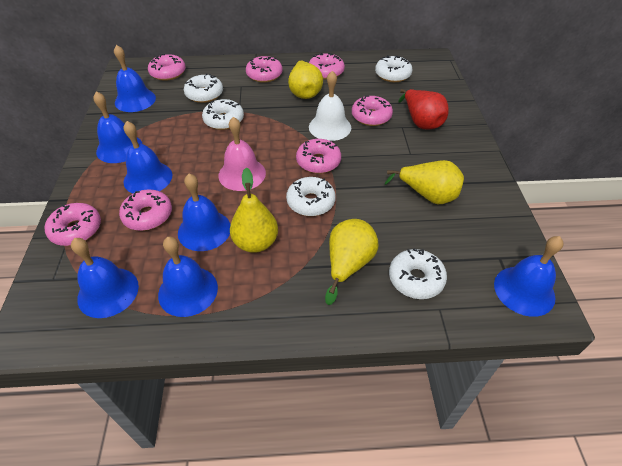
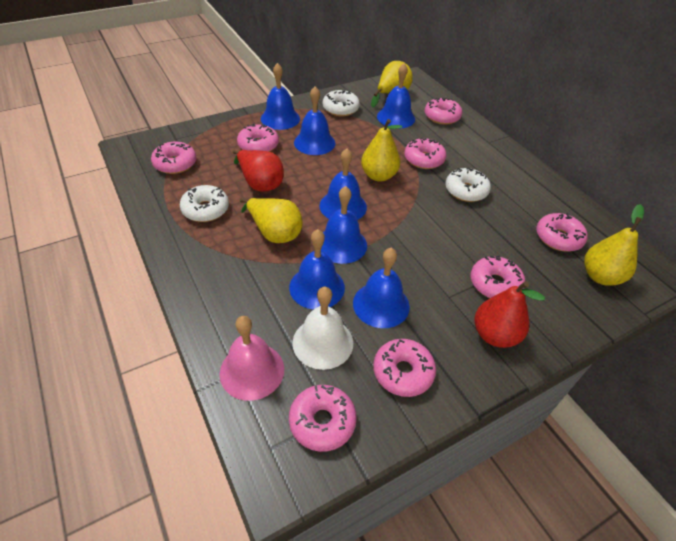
pink donut: 7 -> 8
red pear: 1 -> 2
white donut: 5 -> 3

